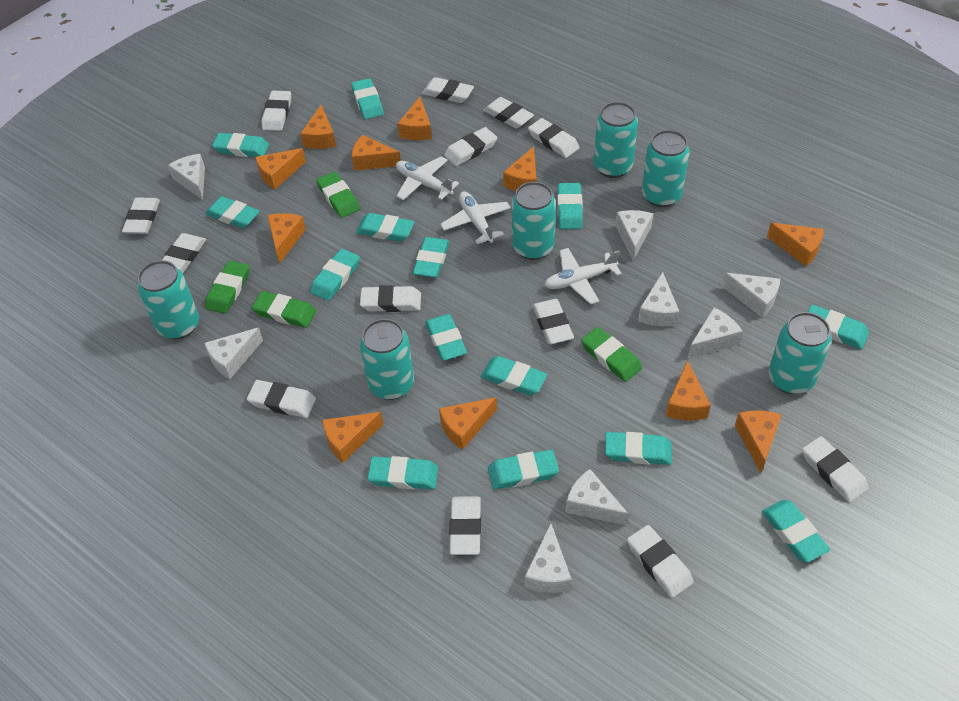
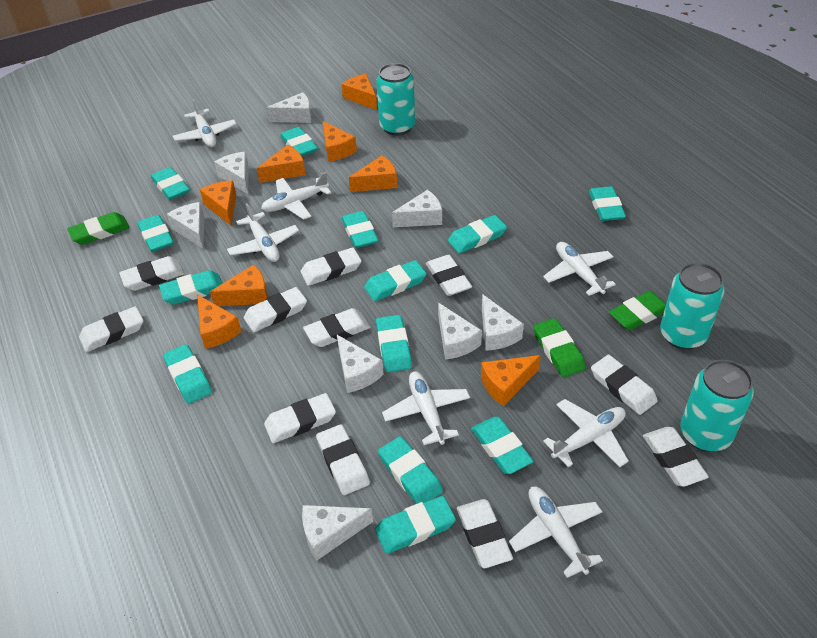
green eraser: 4 -> 3
orange cheese: 11 -> 8
turquoise can: 6 -> 3
turquoise eraser: 14 -> 13
white eraser: 13 -> 11
white plane: 3 -> 7

